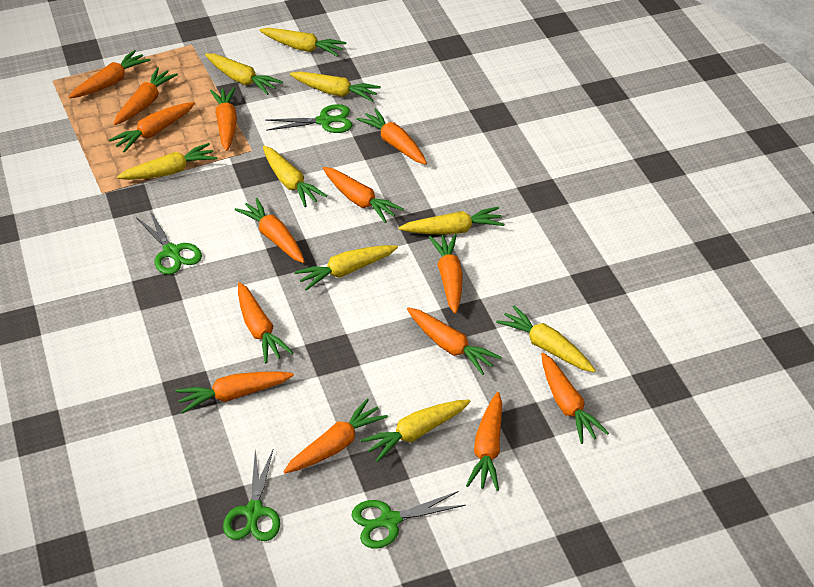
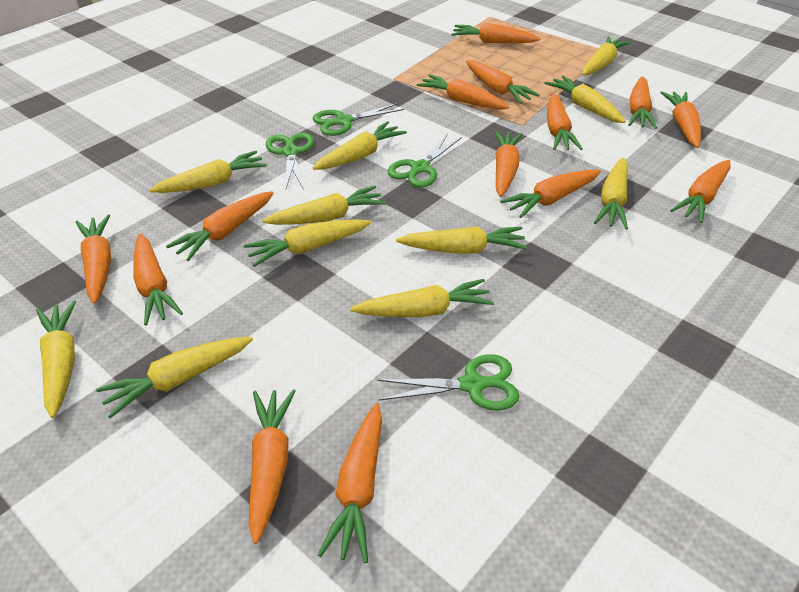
yellow carrot: 9 -> 11

